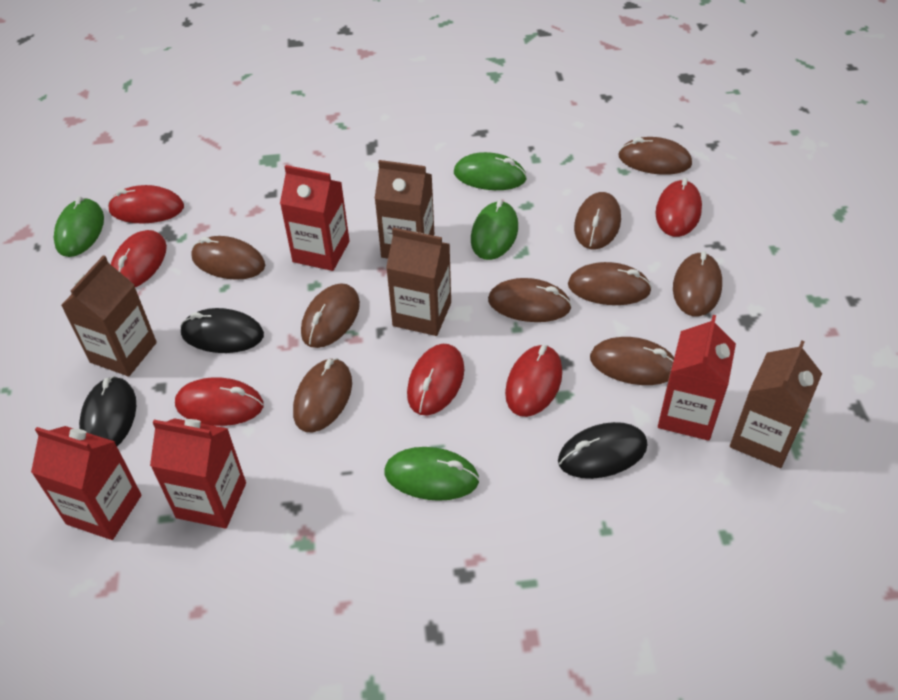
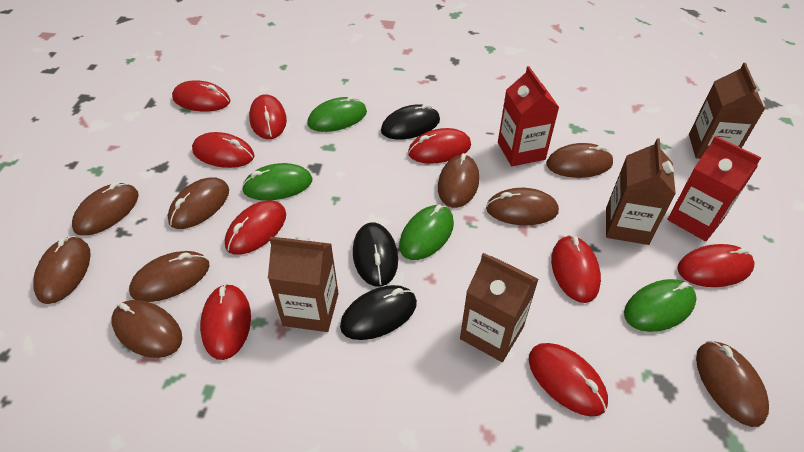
red carton: 4 -> 2
red mouse: 6 -> 9

